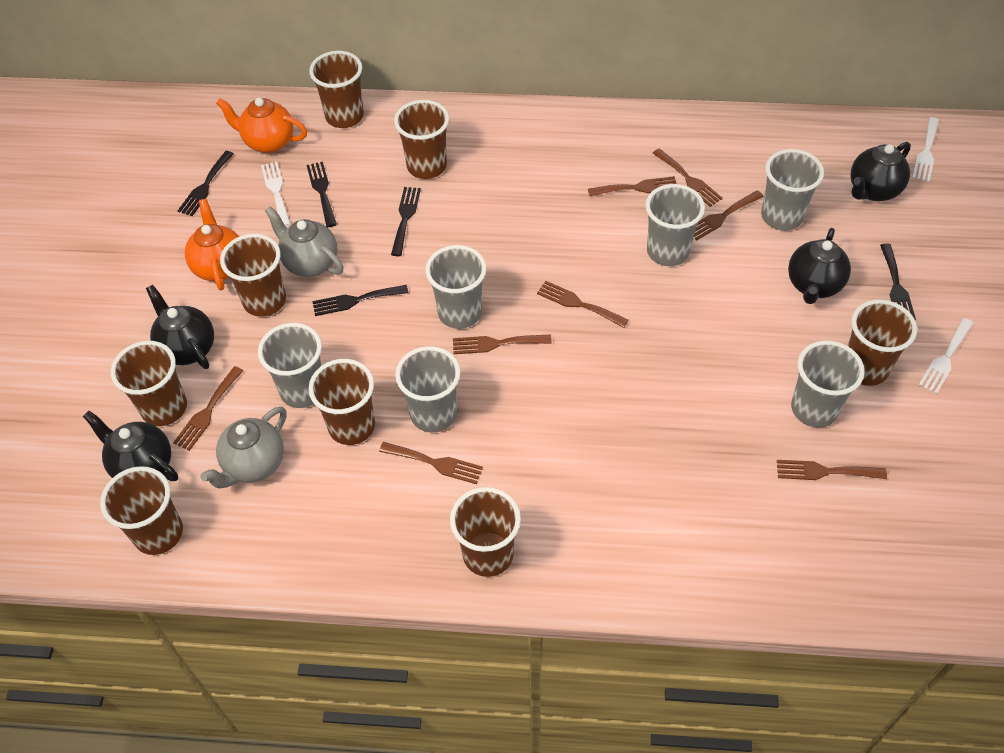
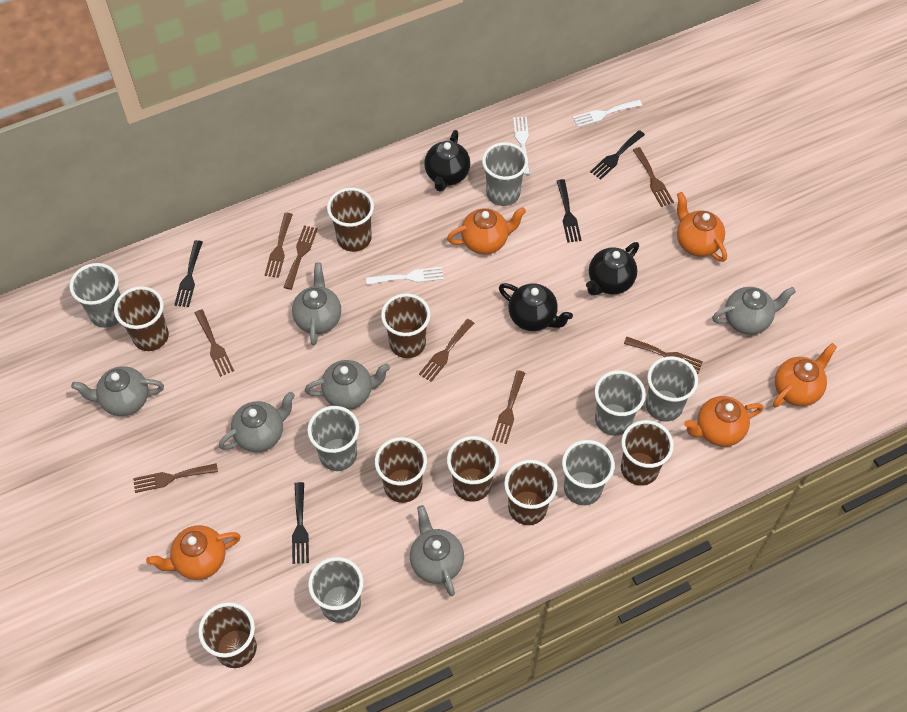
black fork: 5 -> 4
black teapot: 4 -> 3
grey cup: 6 -> 7
grey teapot: 2 -> 6
orange teapot: 2 -> 5

